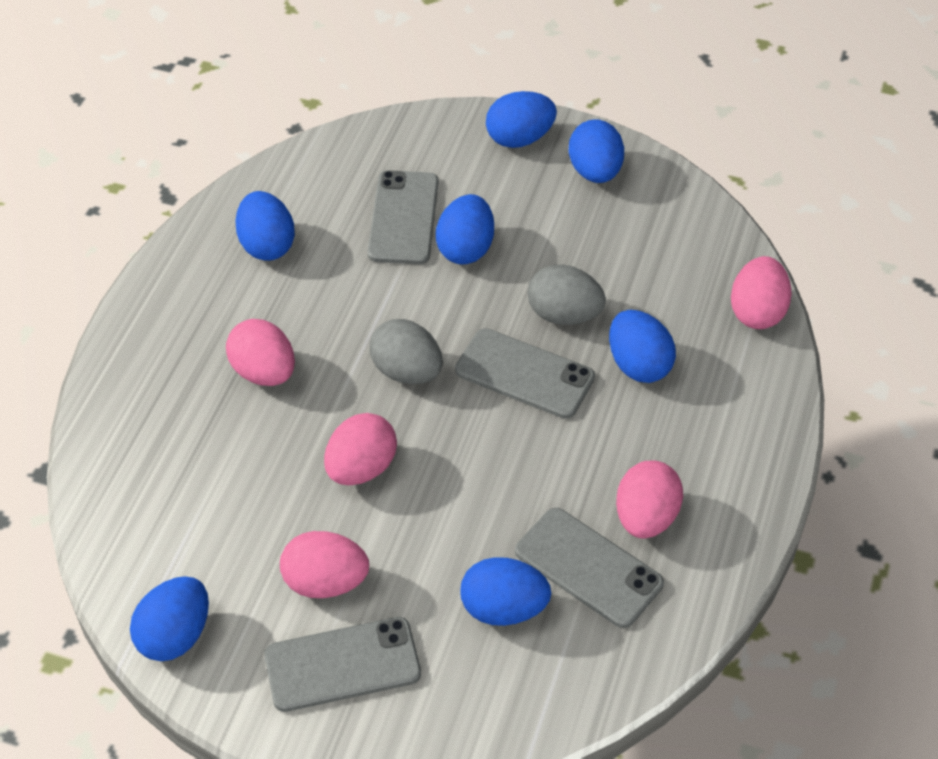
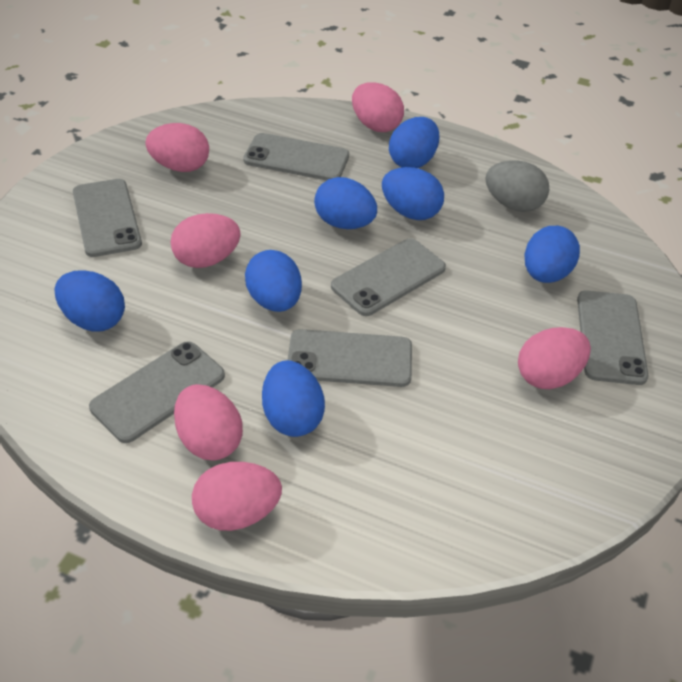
grey egg: 2 -> 1
grey phone: 4 -> 6
pink egg: 5 -> 6

